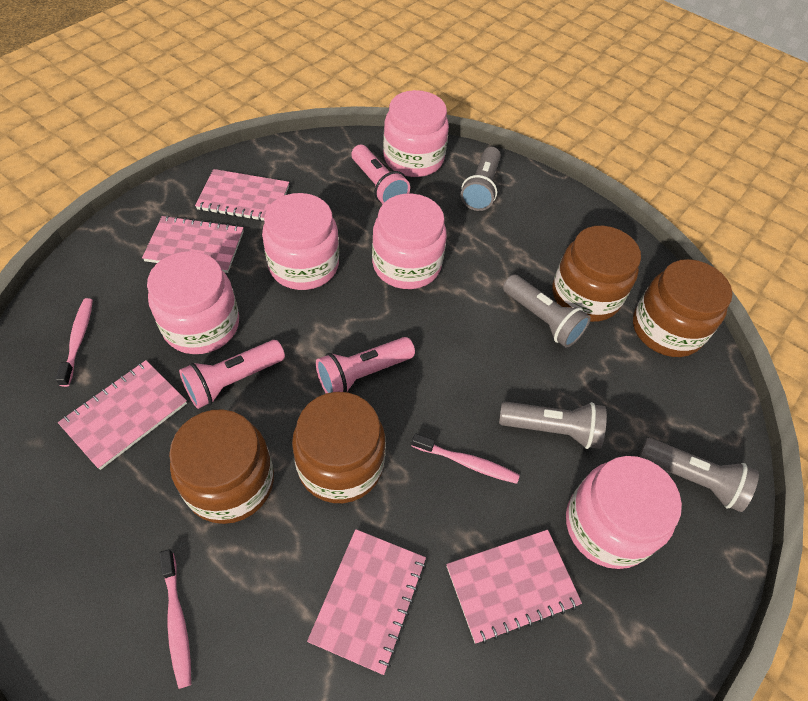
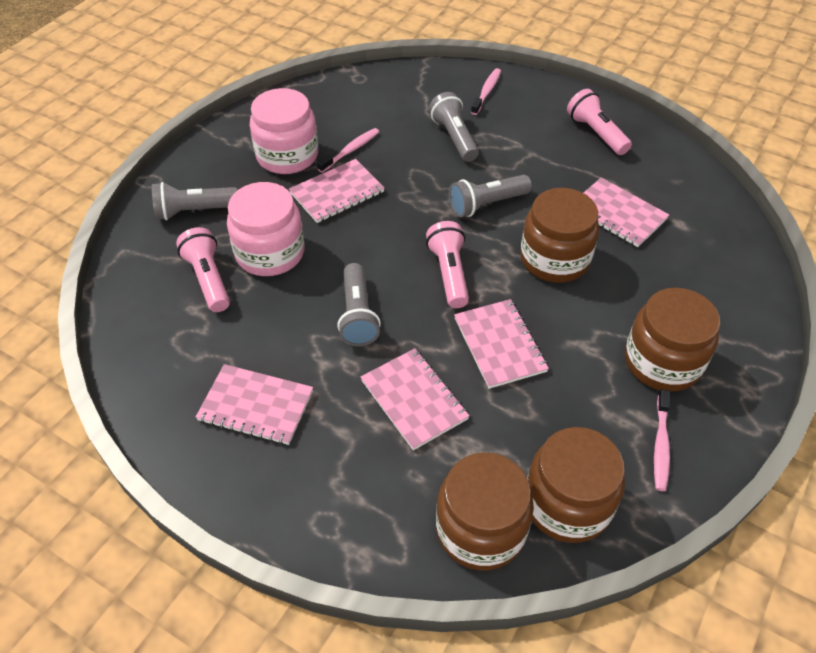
pink jar: 5 -> 2

